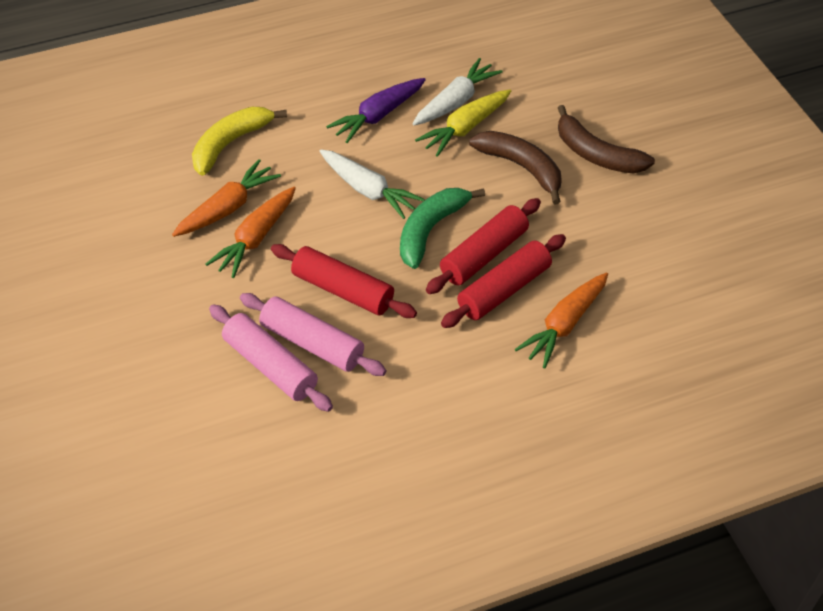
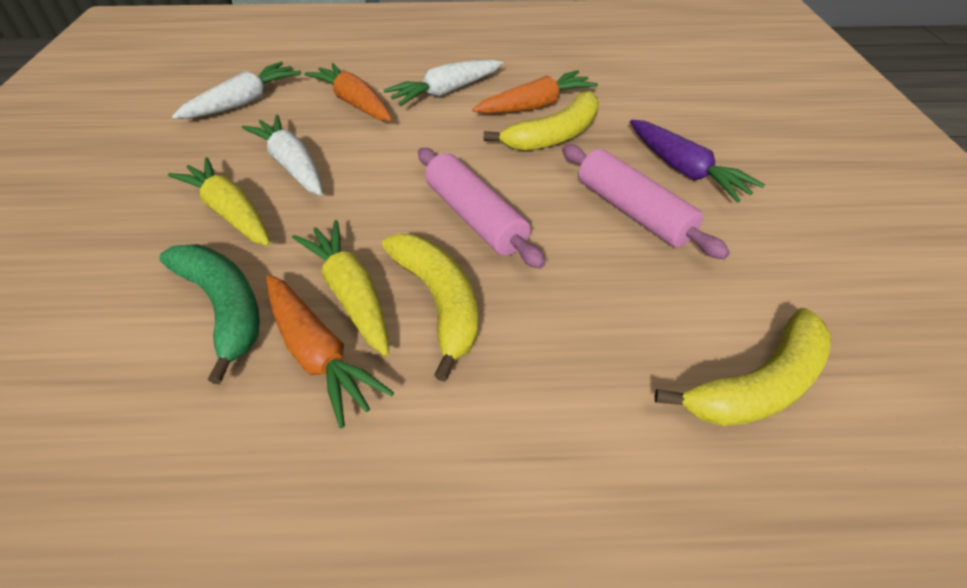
brown banana: 2 -> 0
red rolling pin: 3 -> 0
white carrot: 2 -> 3
yellow banana: 1 -> 3
yellow carrot: 1 -> 2

